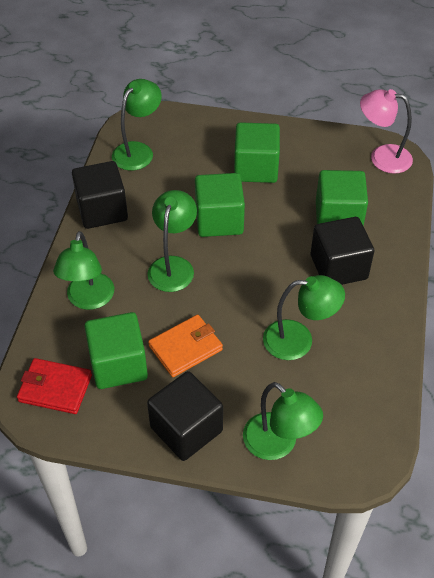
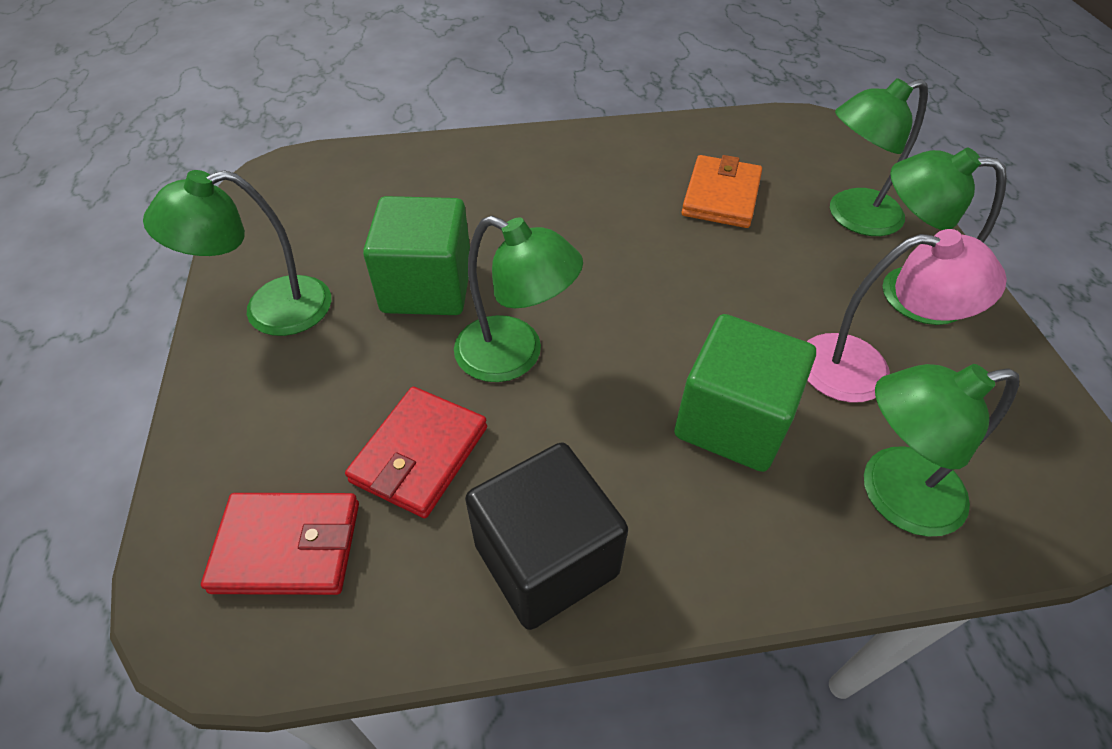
black cube: 3 -> 1
green cube: 4 -> 2
red wallet: 1 -> 2

